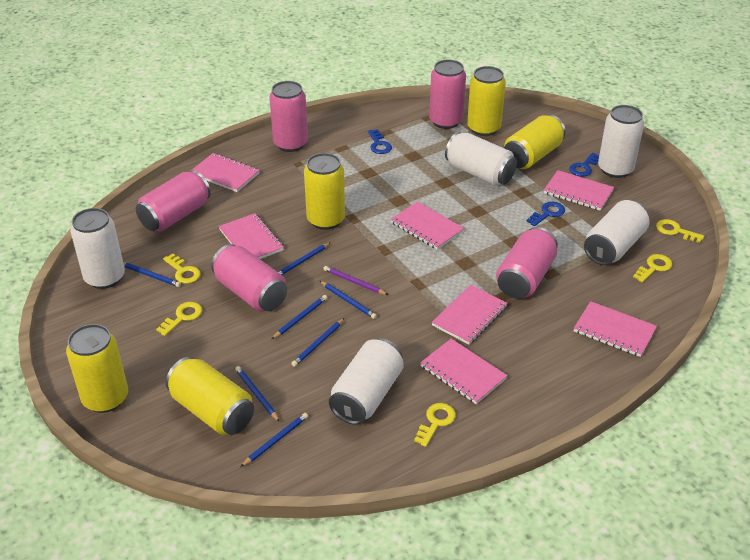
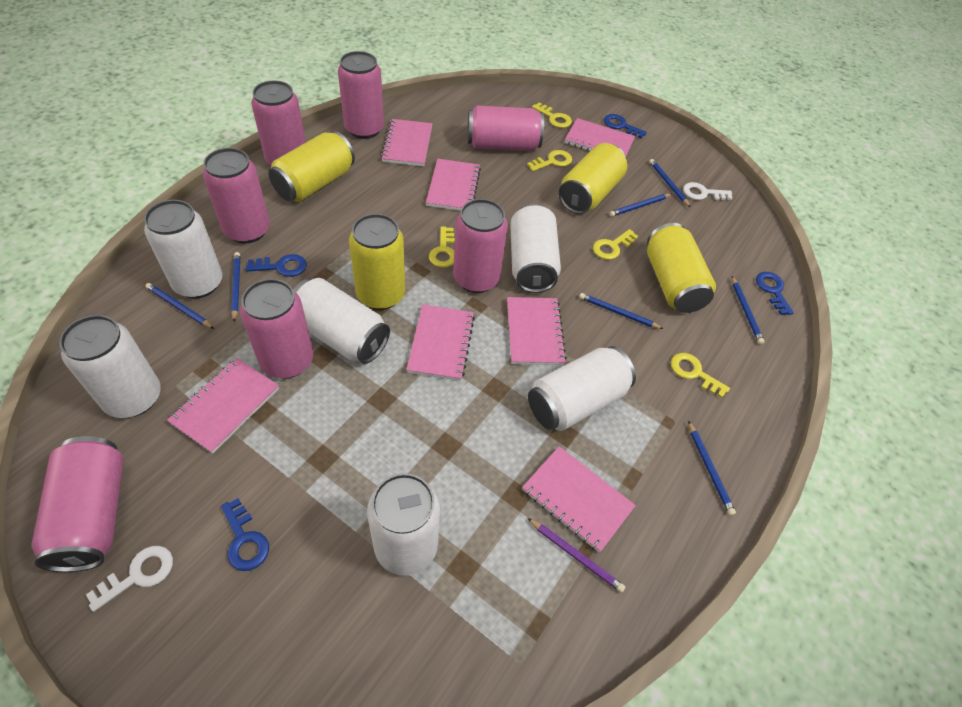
blue key: 3 -> 4
pink can: 5 -> 7
white can: 5 -> 6
white key: 0 -> 2
yellow can: 5 -> 4

